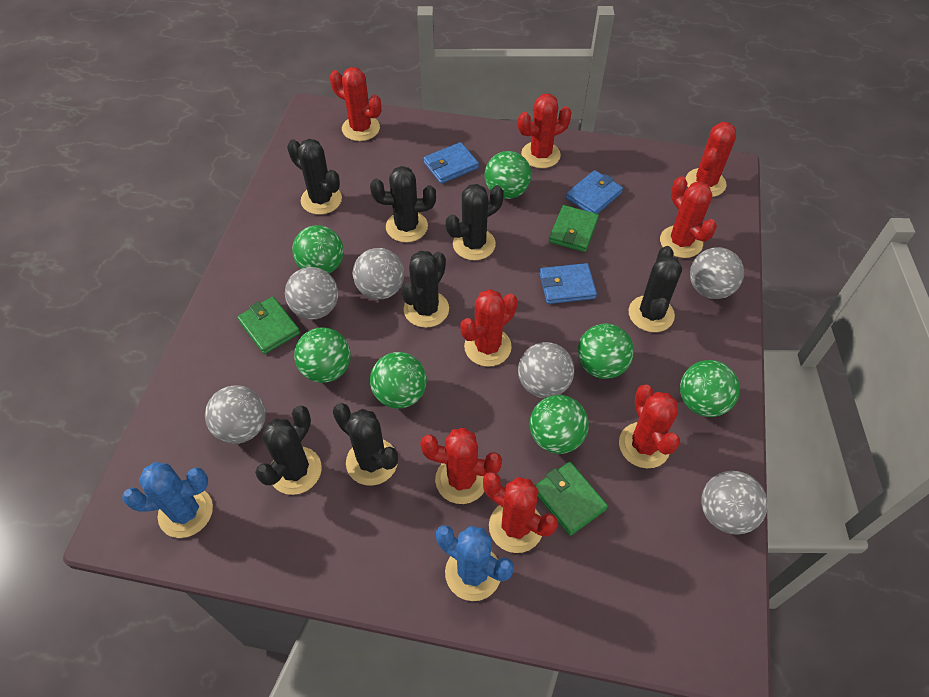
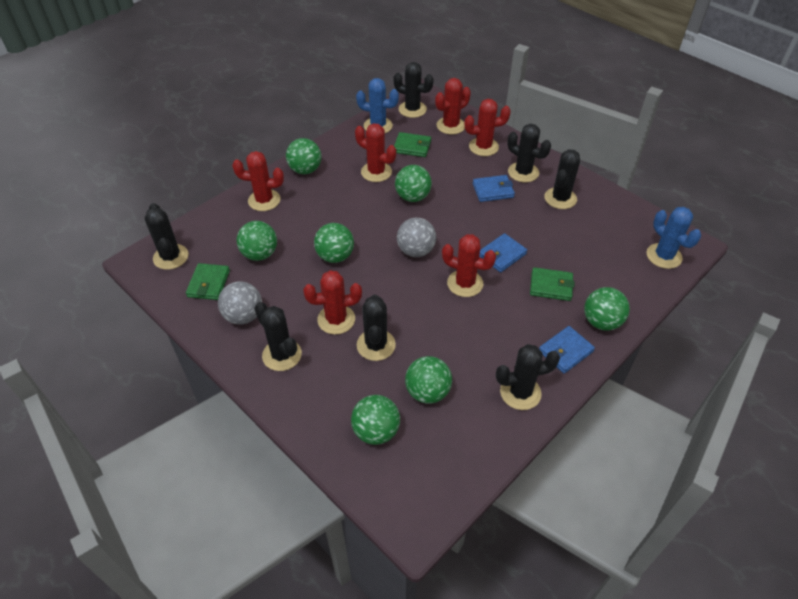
grey ball: 6 -> 2
red cactus: 8 -> 6

